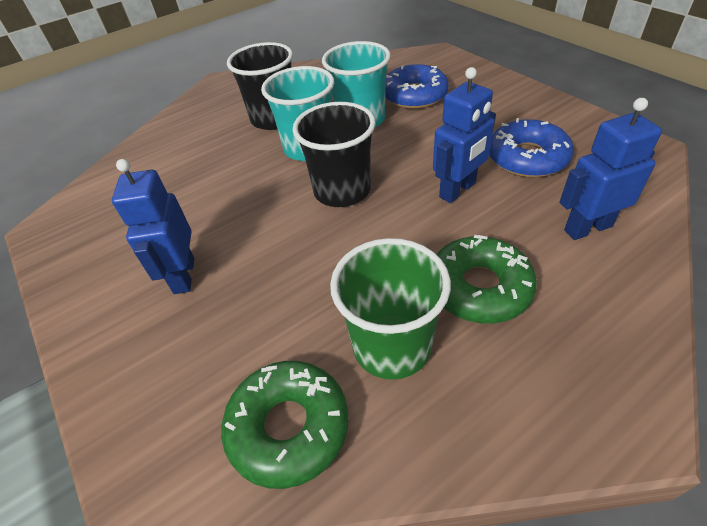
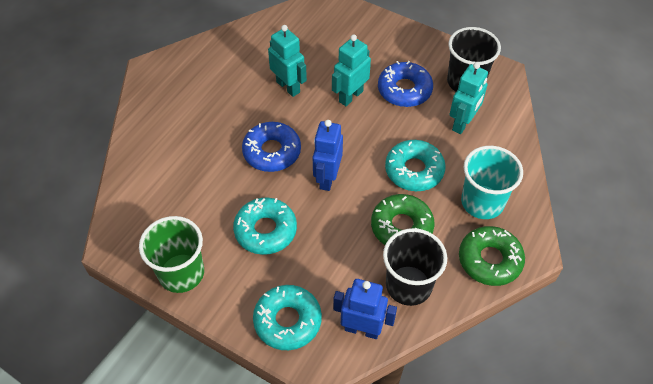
blue robot: 3 -> 2
turquoise cup: 2 -> 1
turquoise donut: 0 -> 3
turquoise robot: 0 -> 3

